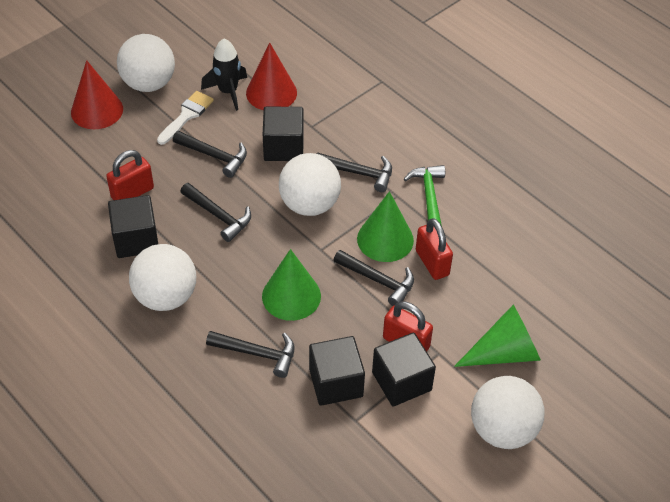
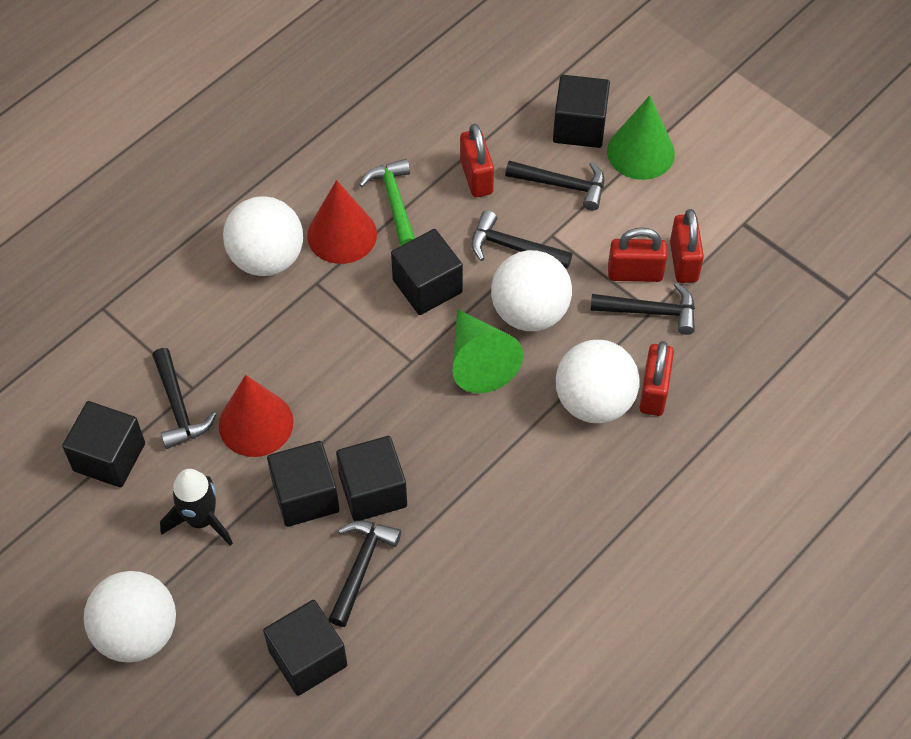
black cube: 4 -> 6
green cone: 3 -> 2
red padlock: 3 -> 4
white brush: 1 -> 0

